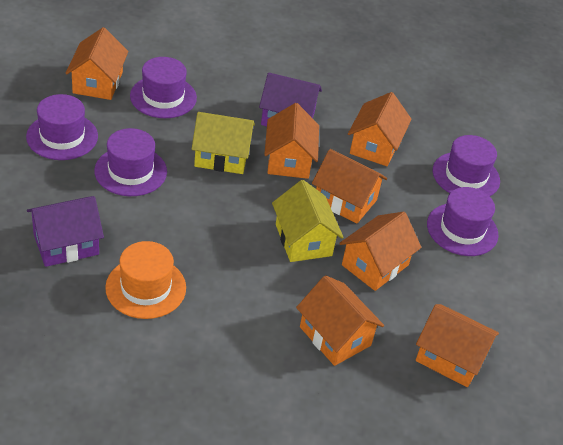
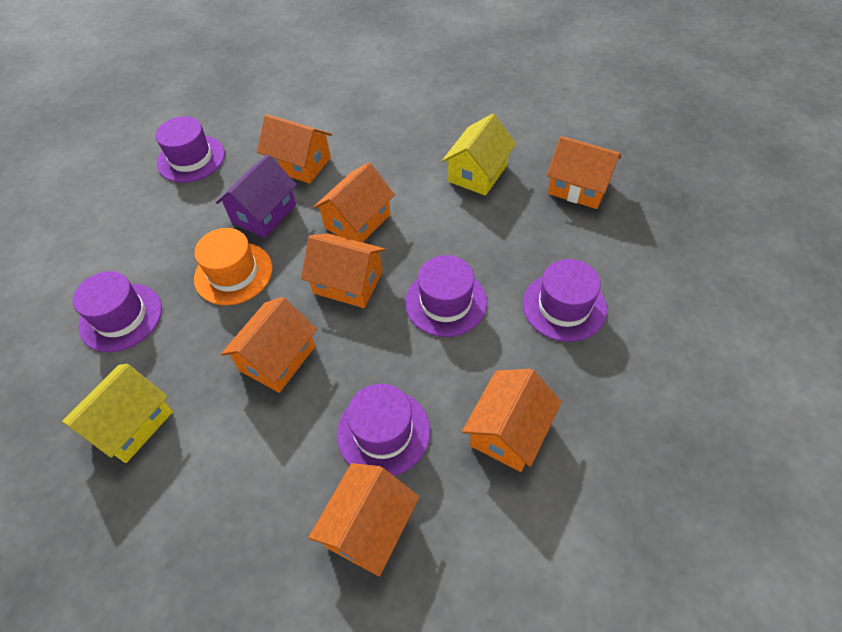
purple house: 2 -> 1

